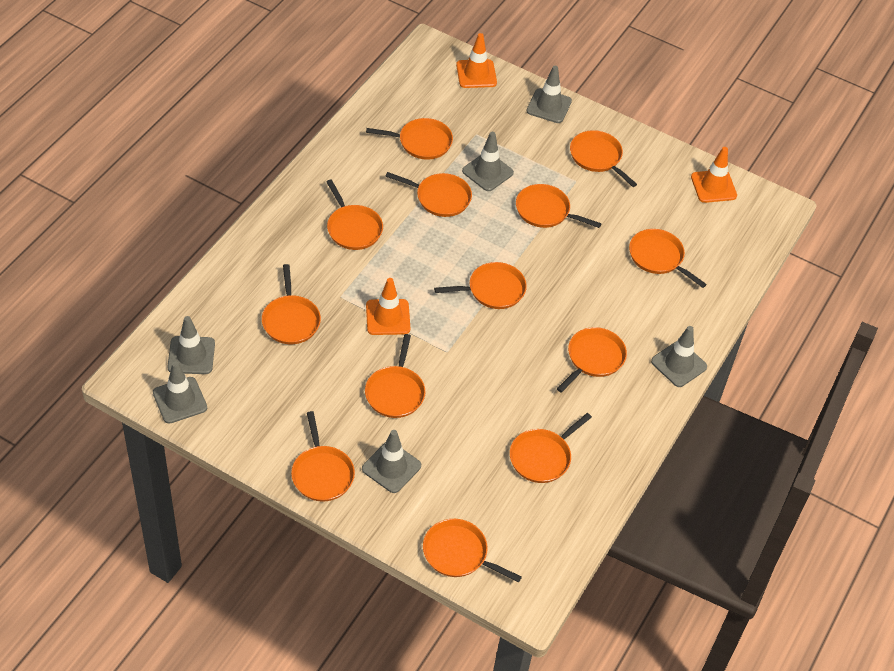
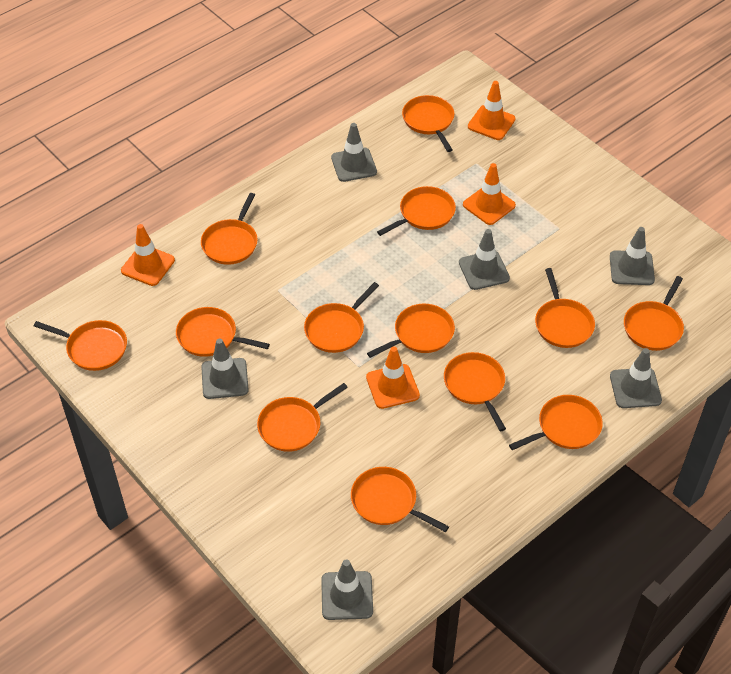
orange traffic cone: 3 -> 4

